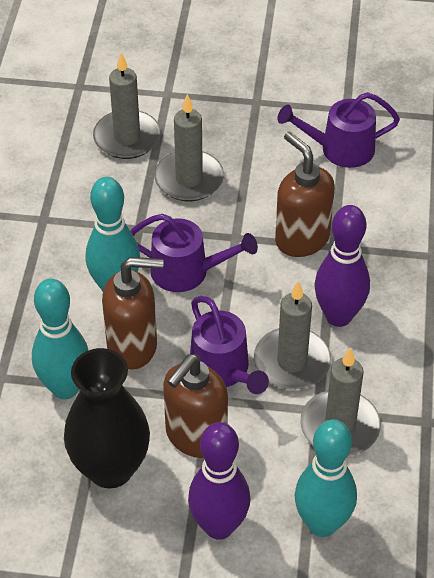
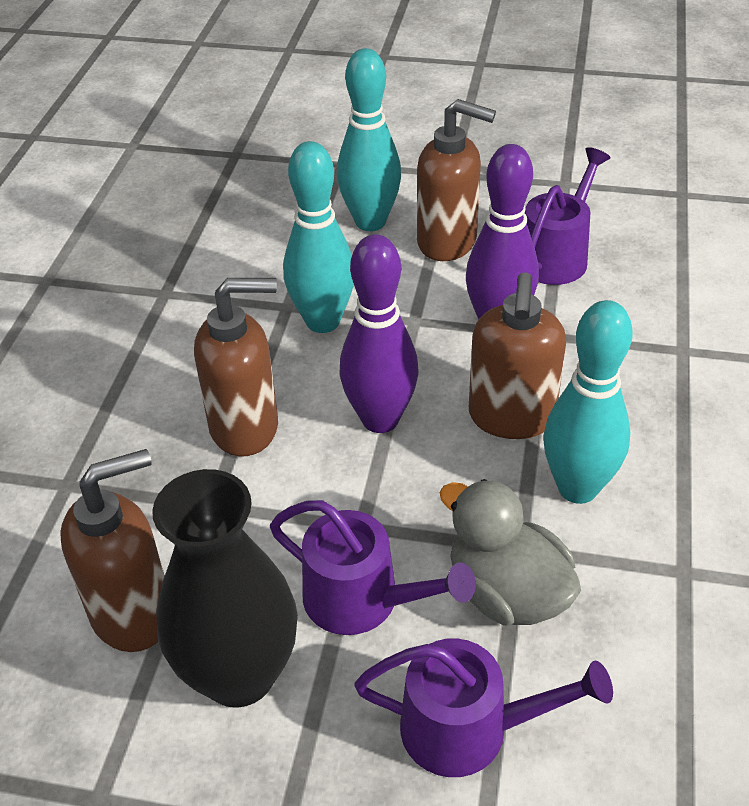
brown soap dispenser: 3 -> 4
grey candle: 4 -> 0
grey duck: 0 -> 1

